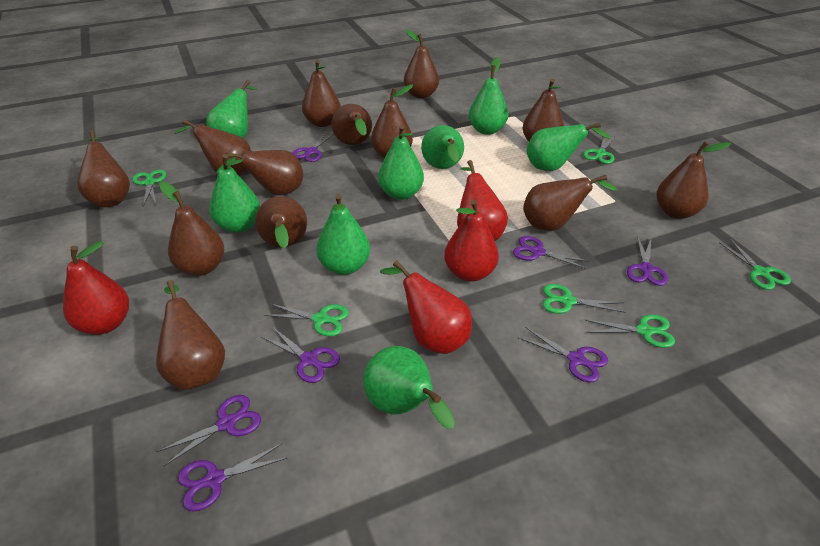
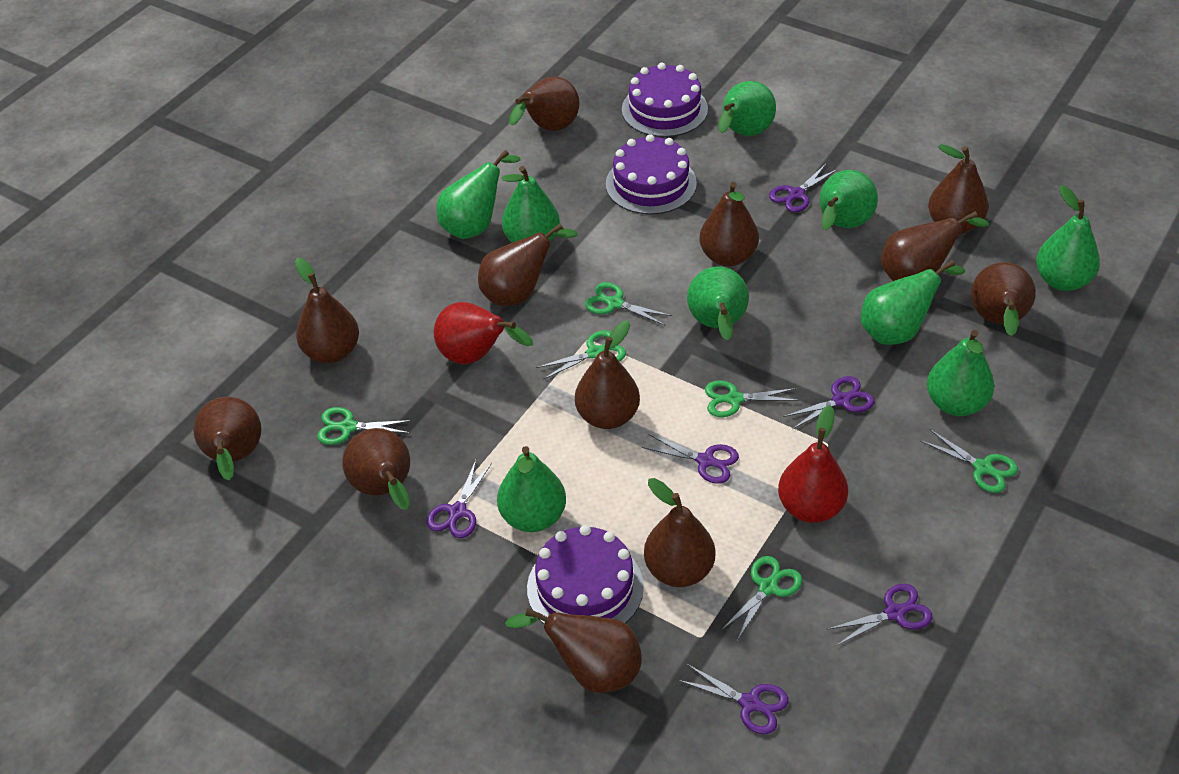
brown pear: 13 -> 12
green pear: 8 -> 9
purple cake: 0 -> 3
purple scissors: 7 -> 6
red pear: 4 -> 2

